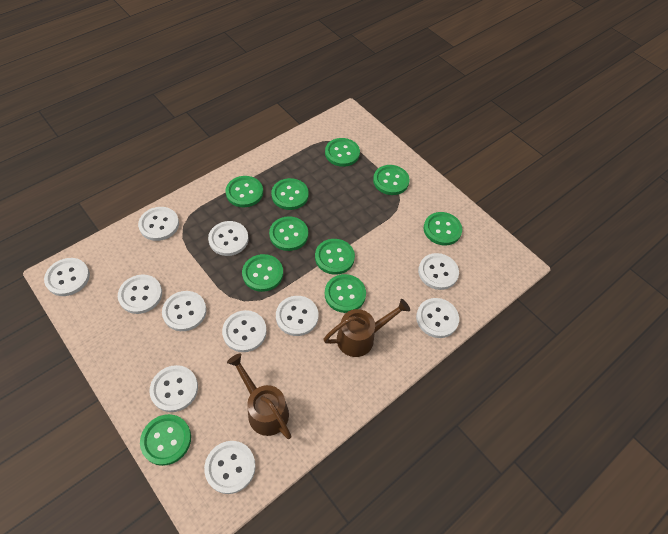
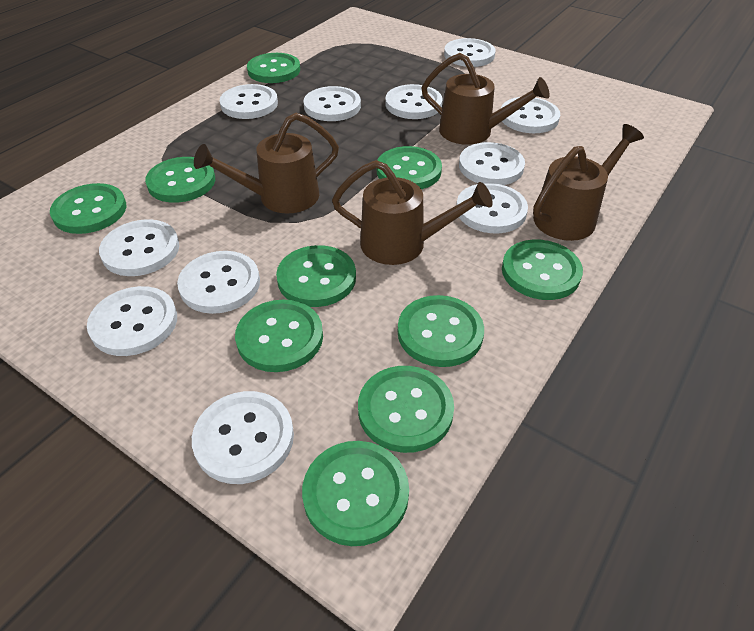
brown watering can: 2 -> 4

